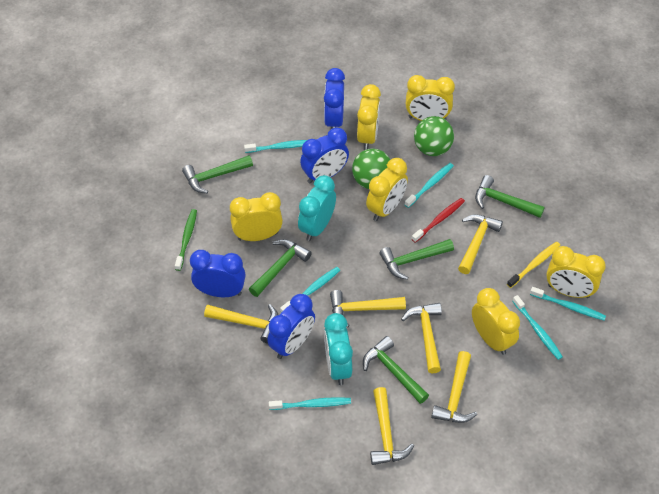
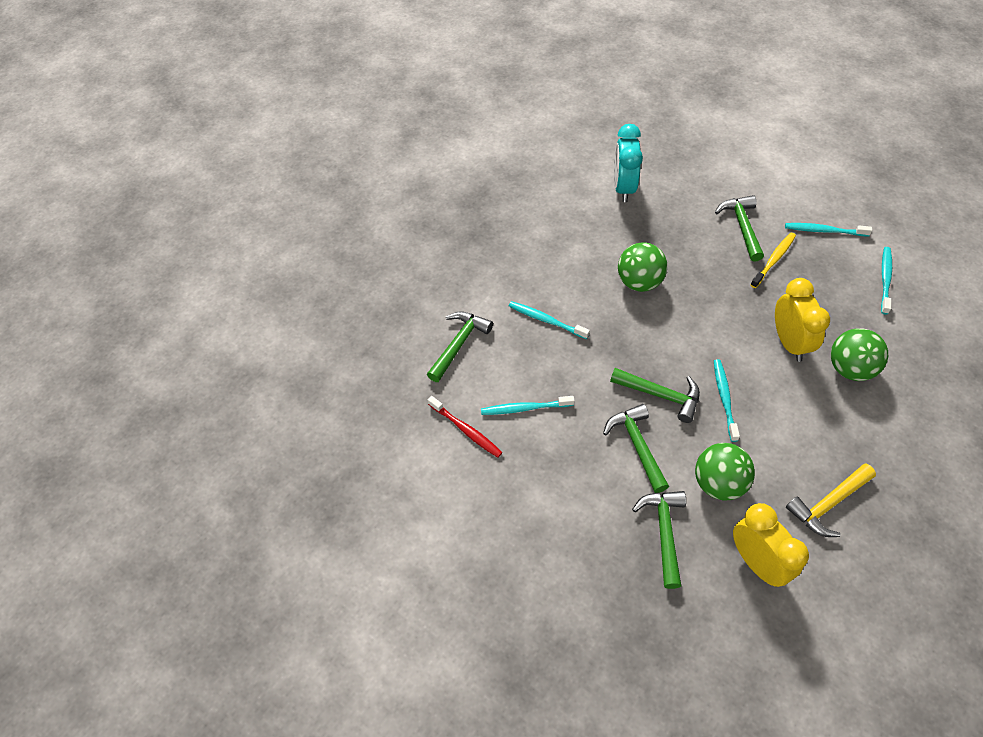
blue clock: 4 -> 0
green ball: 2 -> 3
green toothbrush: 1 -> 0
turquoise clock: 2 -> 1
turquoise toothbrush: 6 -> 5
yellow clock: 6 -> 2
yellow hammer: 6 -> 1

